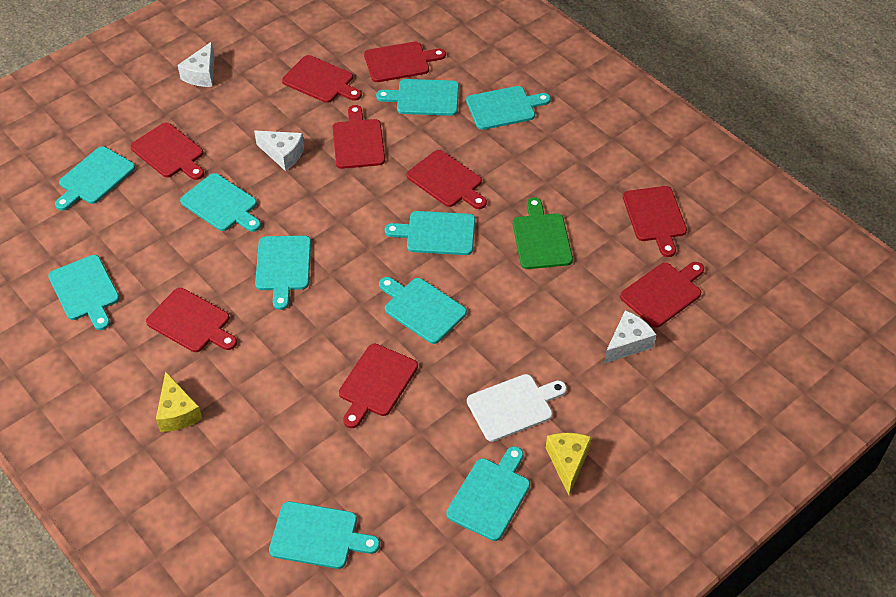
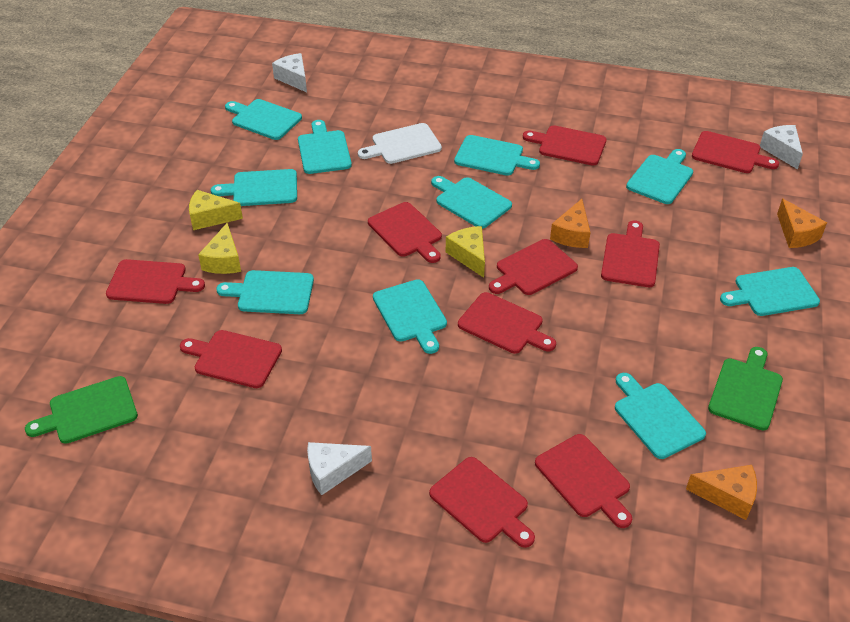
green cutting board: 1 -> 2
orange cheese: 0 -> 3
red cutting board: 9 -> 10
yellow cheese: 2 -> 3

